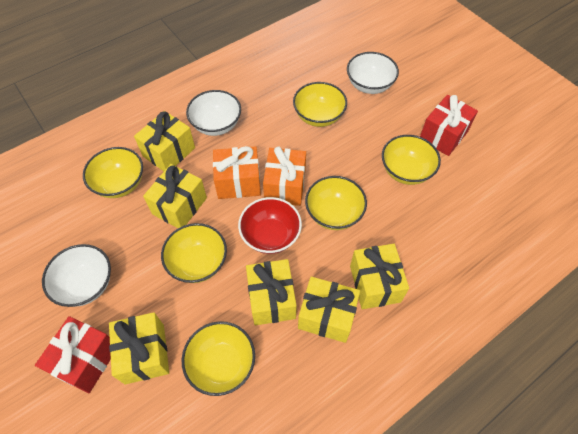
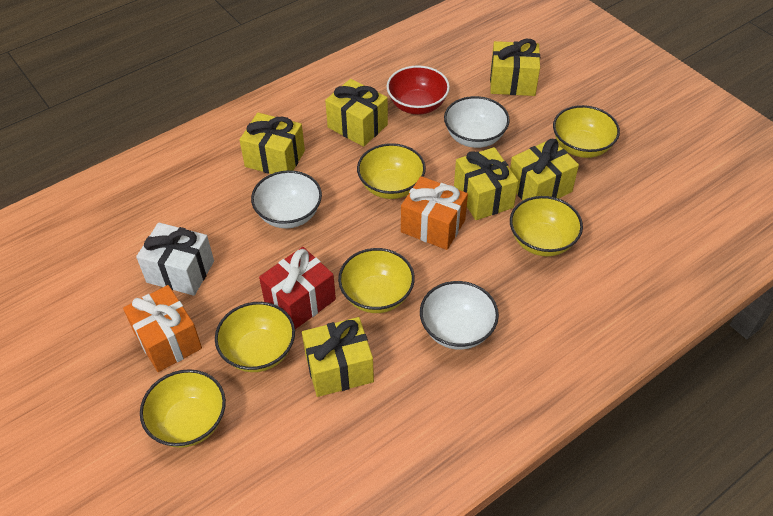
red gift: 2 -> 1
white gift: 0 -> 1

